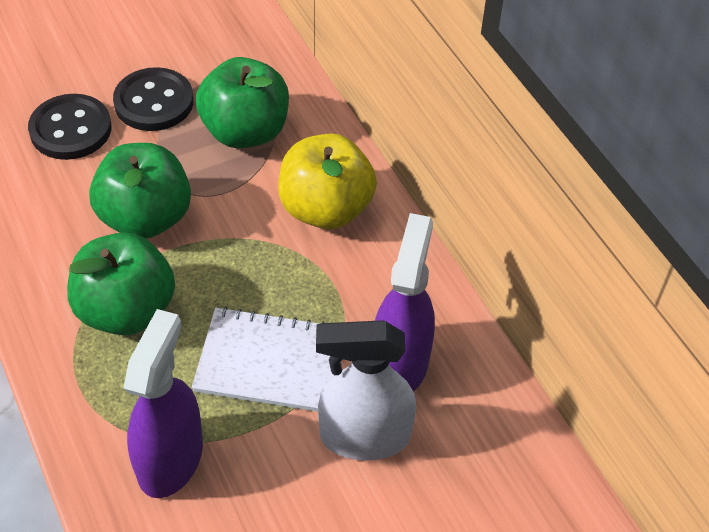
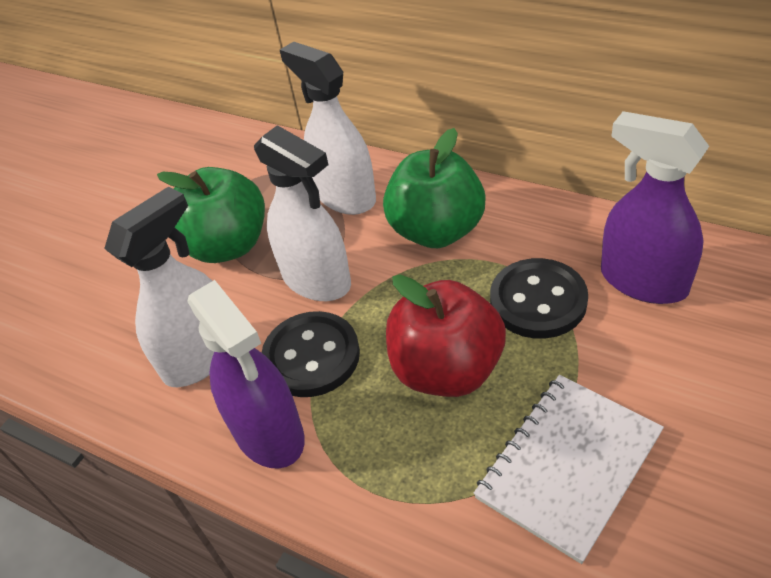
green apple: 3 -> 2
red apple: 0 -> 1
white spray bottle: 1 -> 3
yellow apple: 1 -> 0

